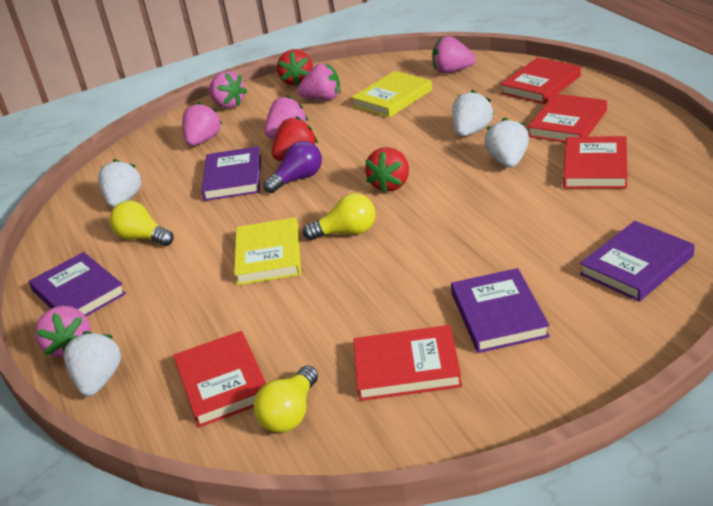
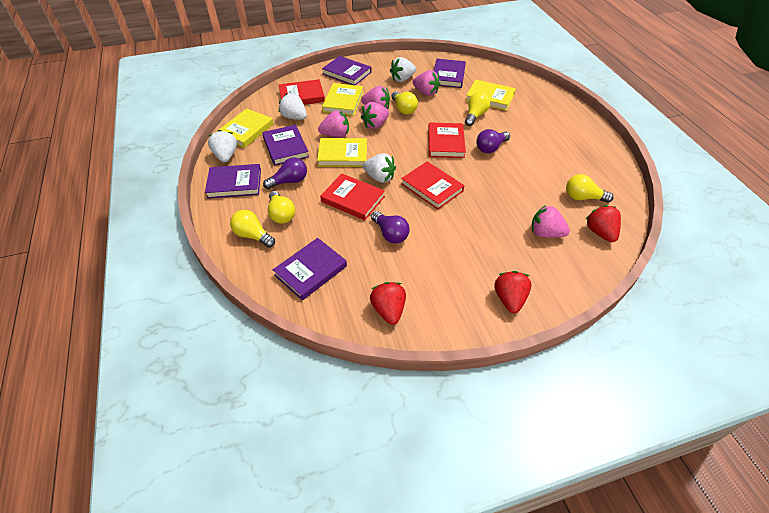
pink strawberry: 6 -> 5
purple book: 4 -> 5
purple light bulb: 1 -> 3
red book: 5 -> 4
yellow book: 2 -> 4
yellow light bulb: 3 -> 5

